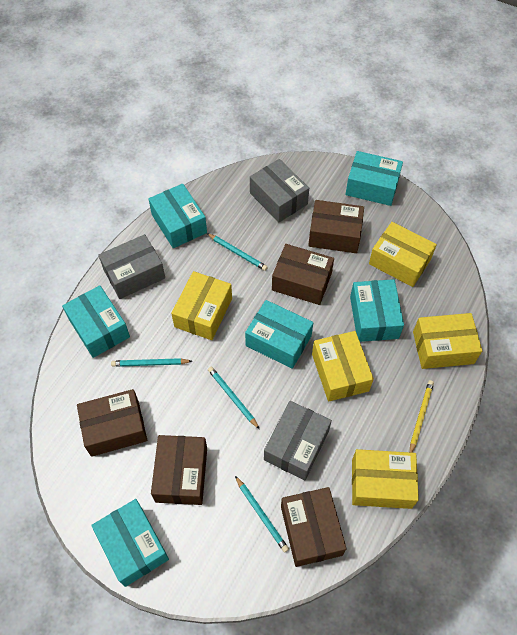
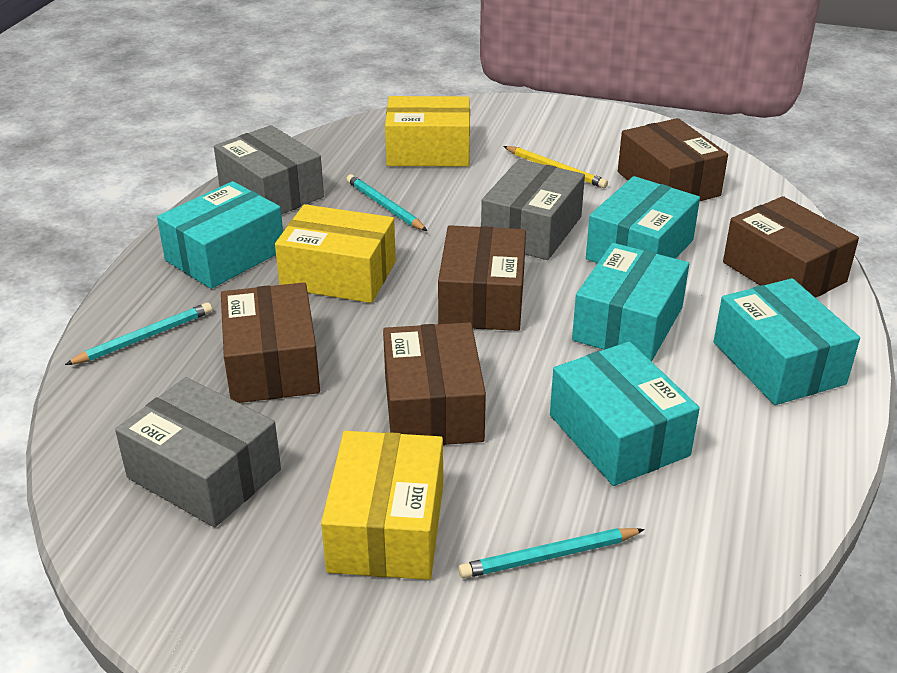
turquoise box: 6 -> 5
turquoise pencil: 4 -> 3
yellow box: 5 -> 3

